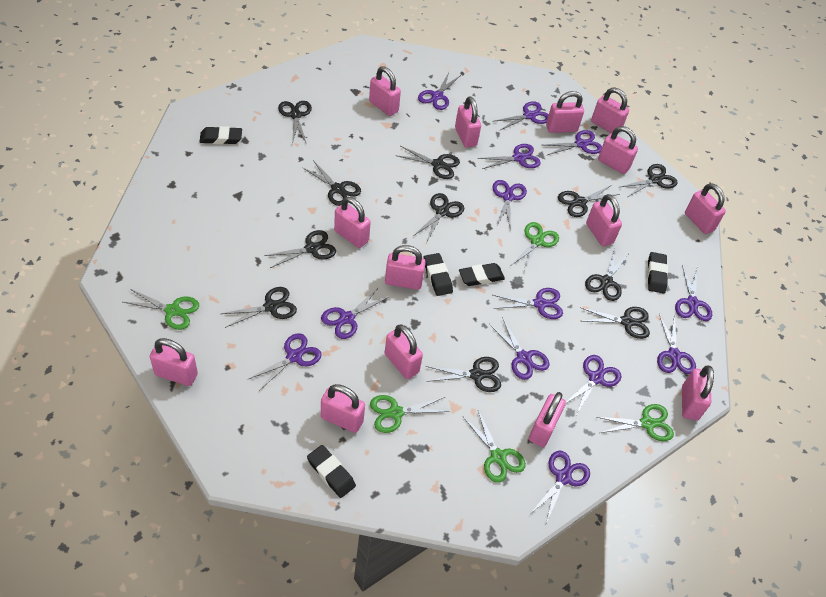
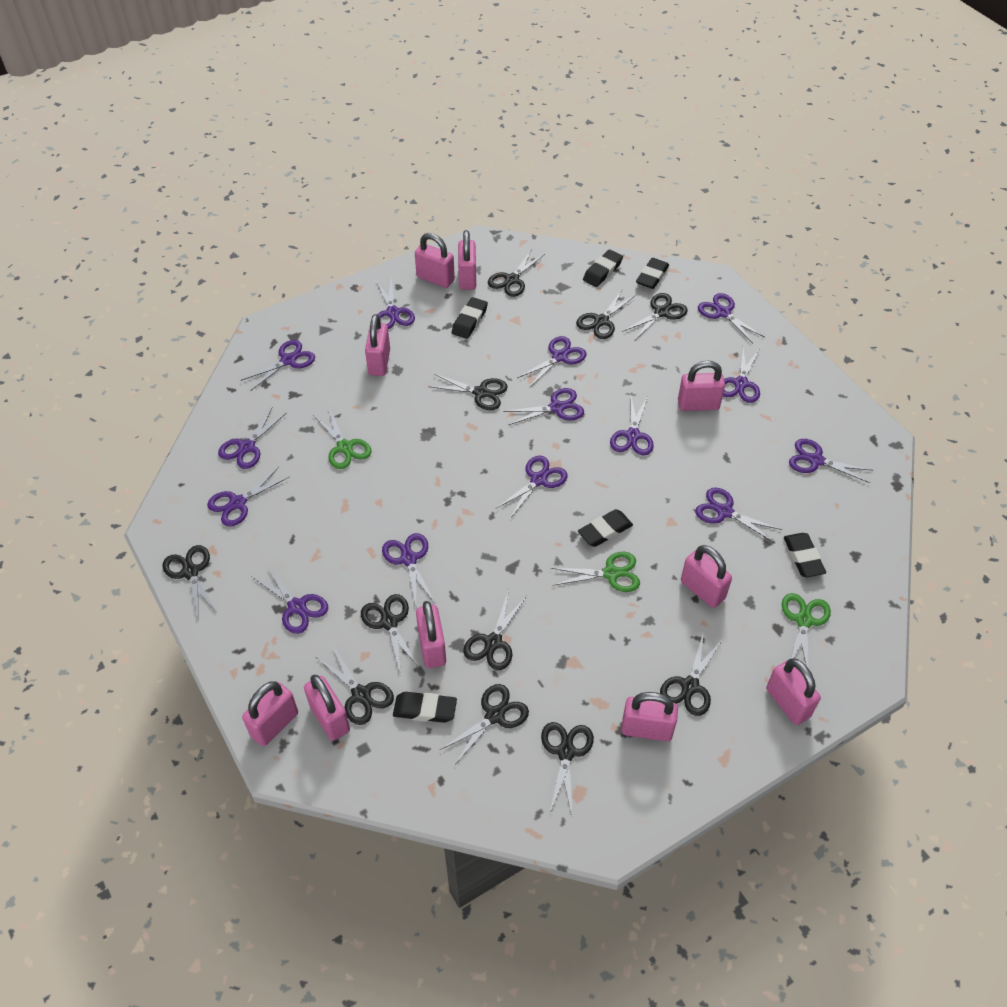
black eraser: 5 -> 6
green scissors: 5 -> 3
pink padlock: 14 -> 10
purple scissors: 13 -> 14

